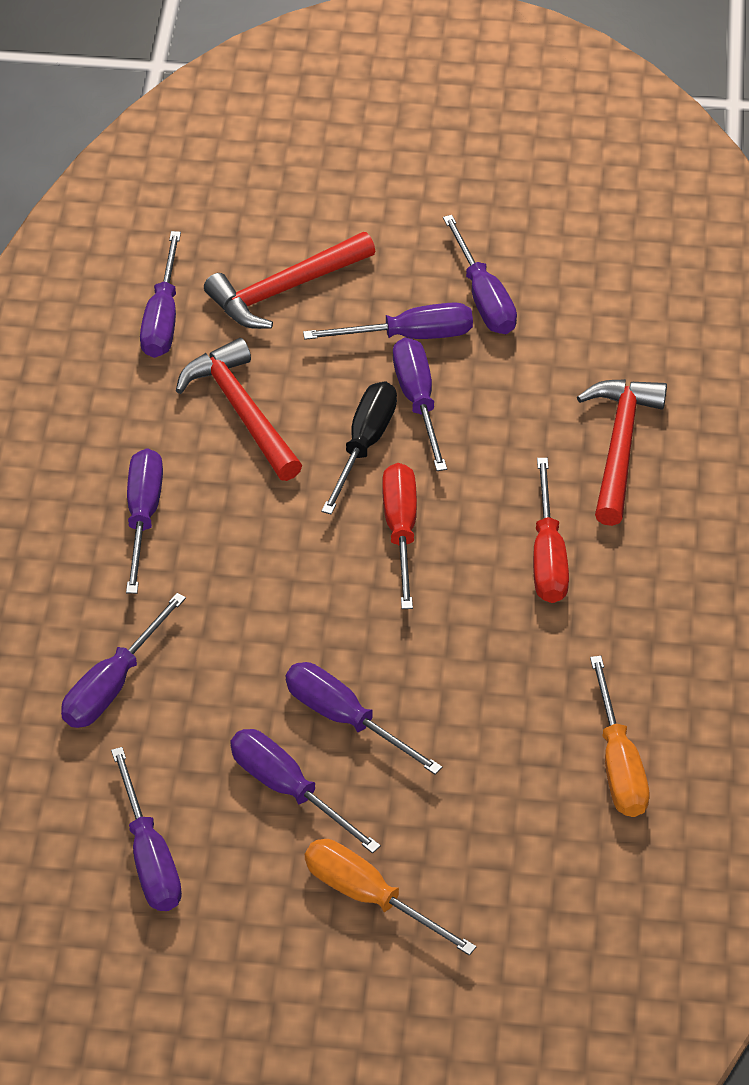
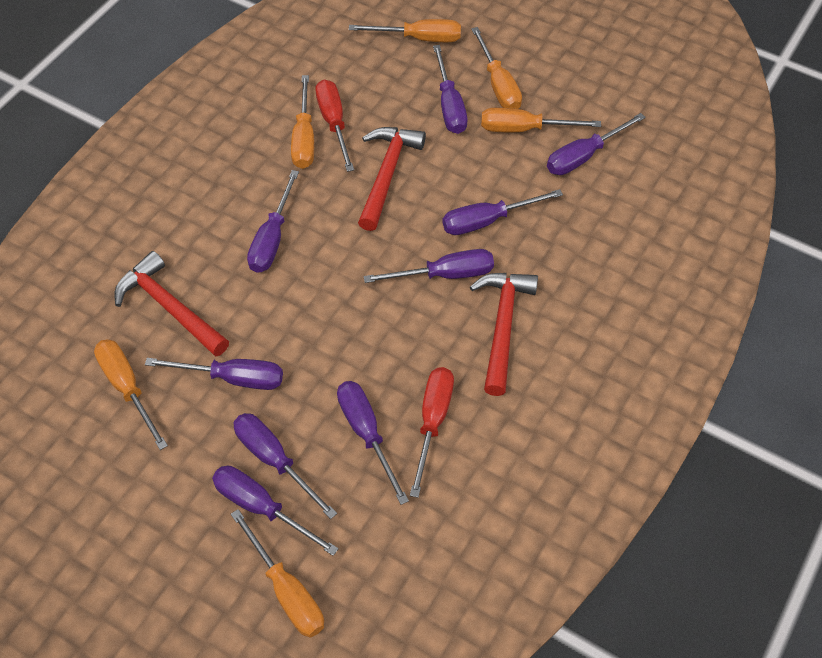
black screwdriver: 1 -> 0
orange screwdriver: 2 -> 6

